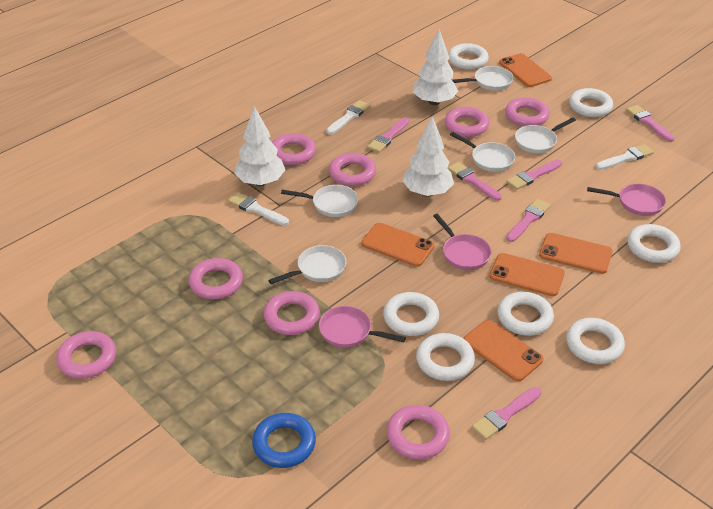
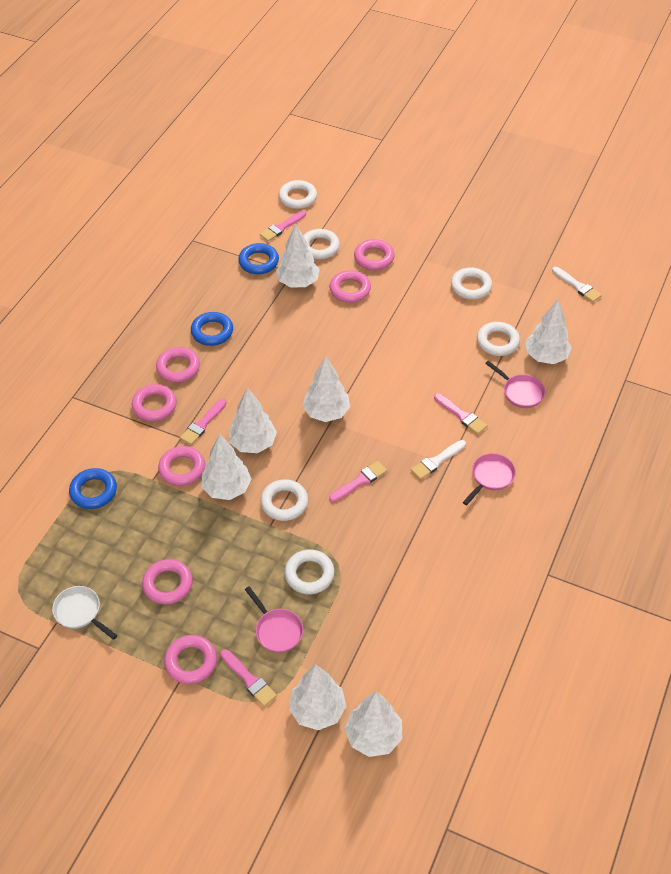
blue ring: 1 -> 3
orange phone: 5 -> 0
pink brush: 6 -> 5
pink ring: 8 -> 7
white brush: 3 -> 2
white pan: 5 -> 1
white ring: 7 -> 6
white tree: 3 -> 7

